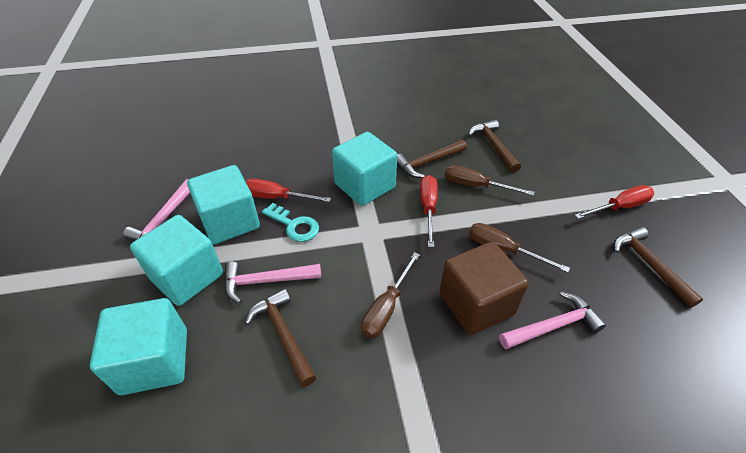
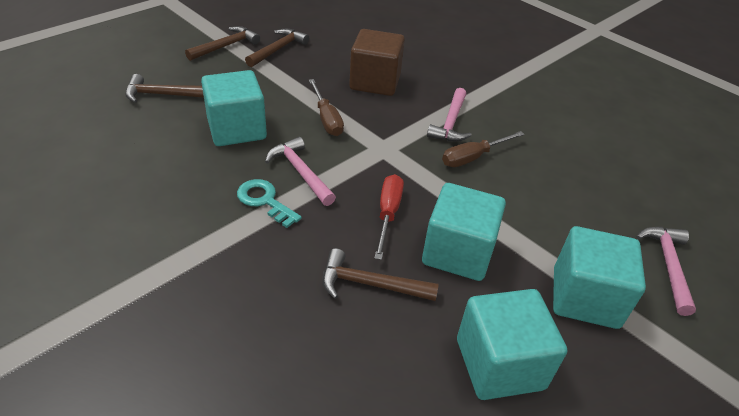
brown screwdriver: 3 -> 2
red screwdriver: 3 -> 1

